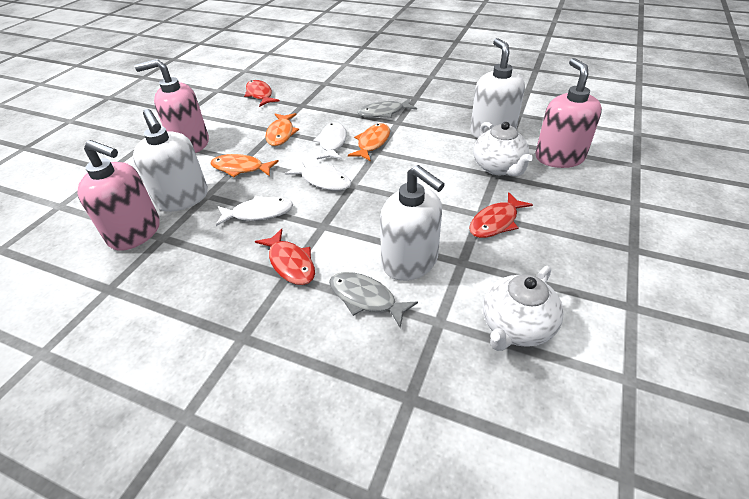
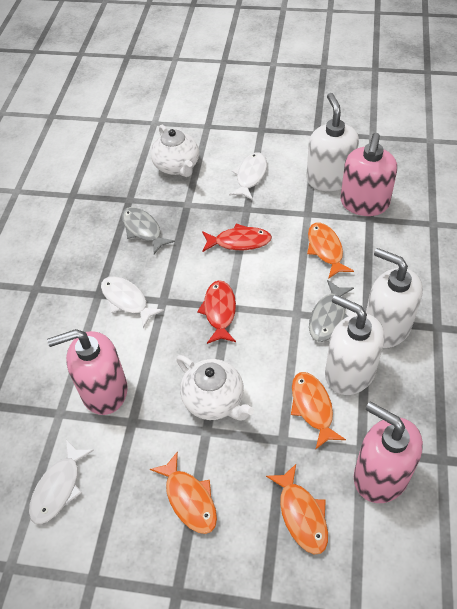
orange fish: 3 -> 4
red fish: 3 -> 2

